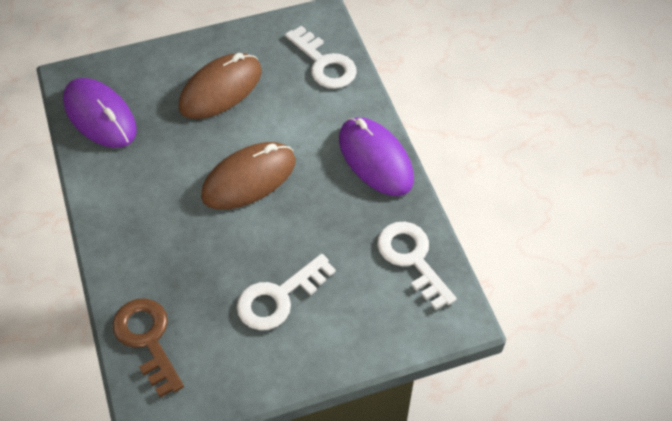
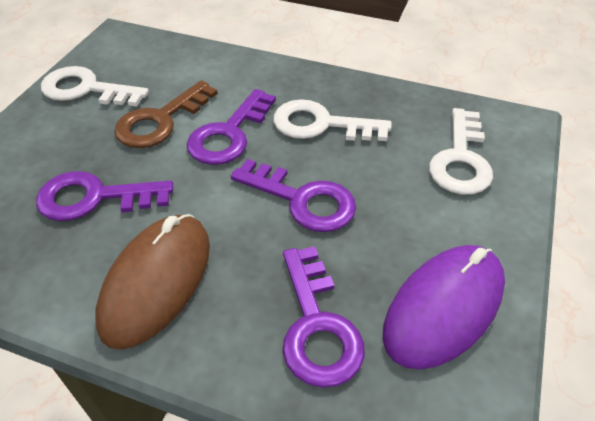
brown mouse: 2 -> 1
purple key: 0 -> 4
purple mouse: 2 -> 1

